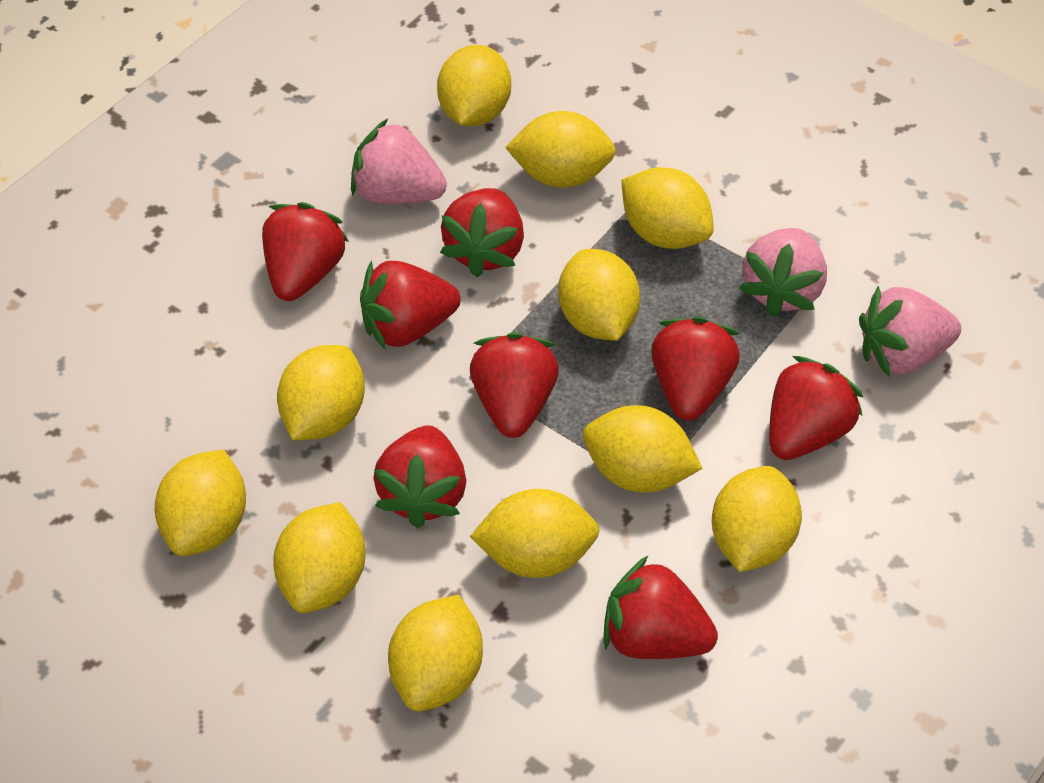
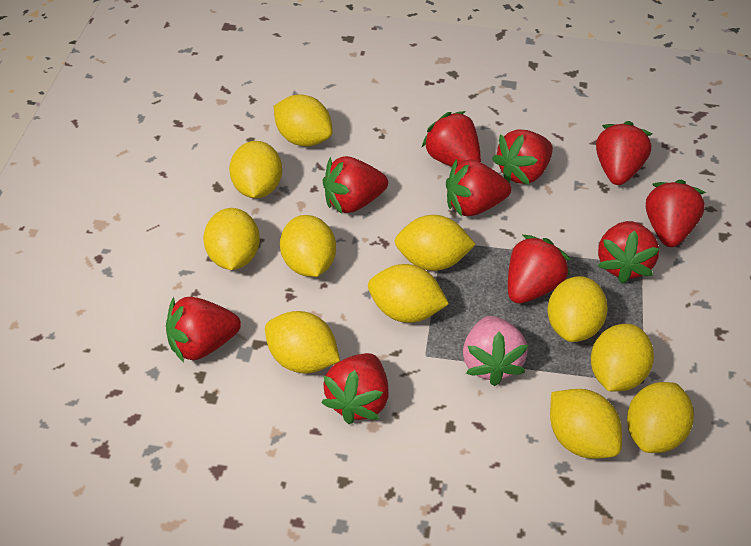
pink strawberry: 3 -> 1
red strawberry: 8 -> 10

